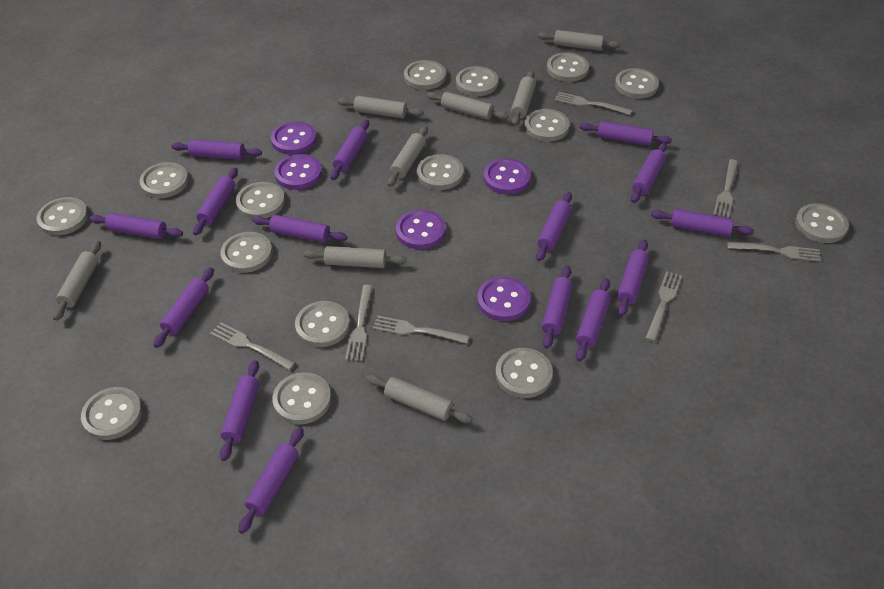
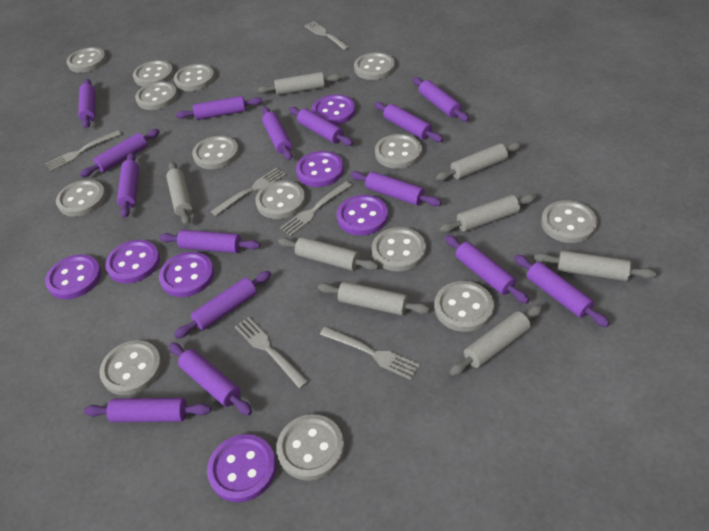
grey button: 15 -> 14
grey fork: 7 -> 6
purple button: 5 -> 7

